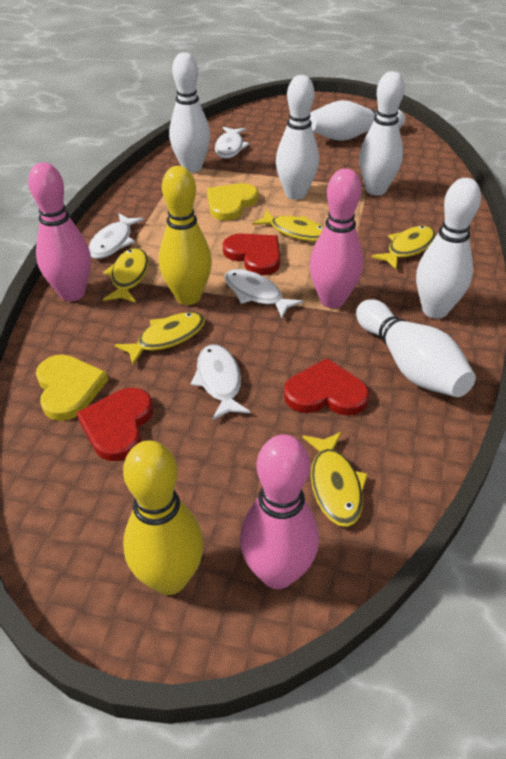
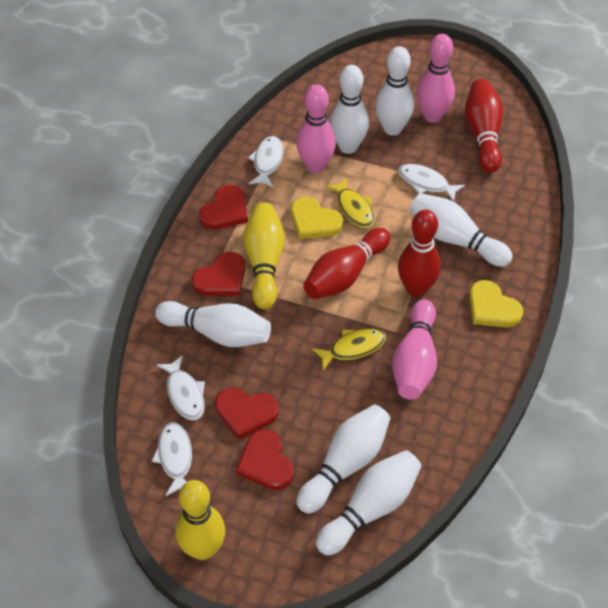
red bowling pin: 0 -> 3
red heart: 3 -> 4
yellow fish: 5 -> 2

